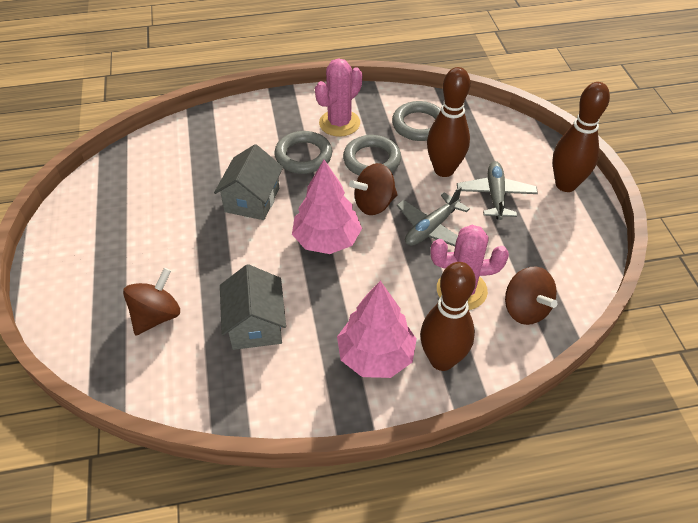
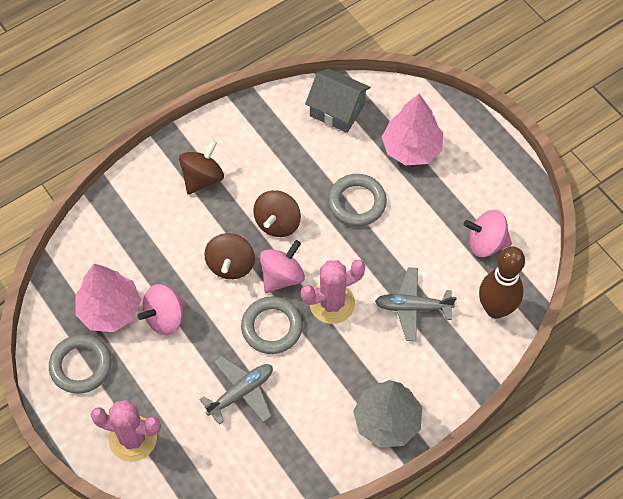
brown bowling pin: 3 -> 1
grey house: 2 -> 1
grey tree: 0 -> 1
pink spinning top: 0 -> 3

